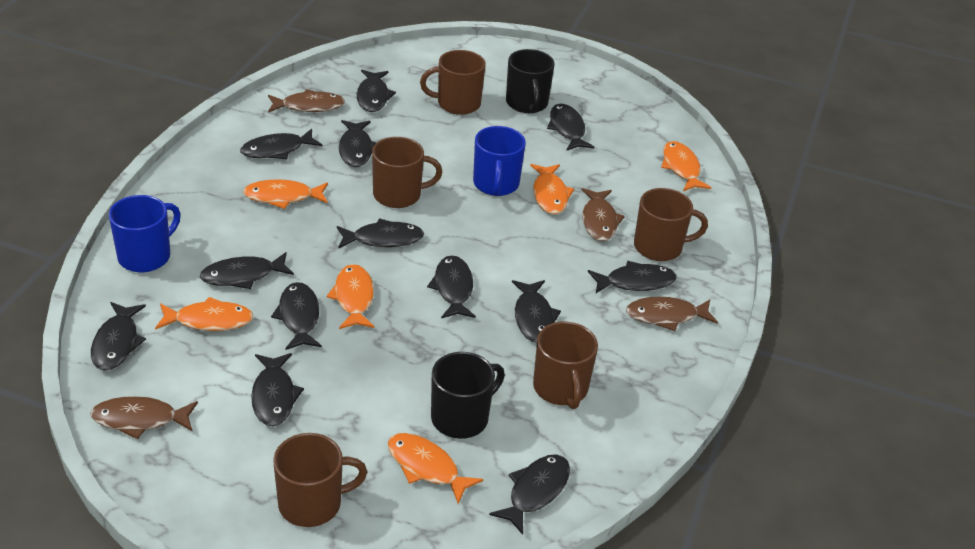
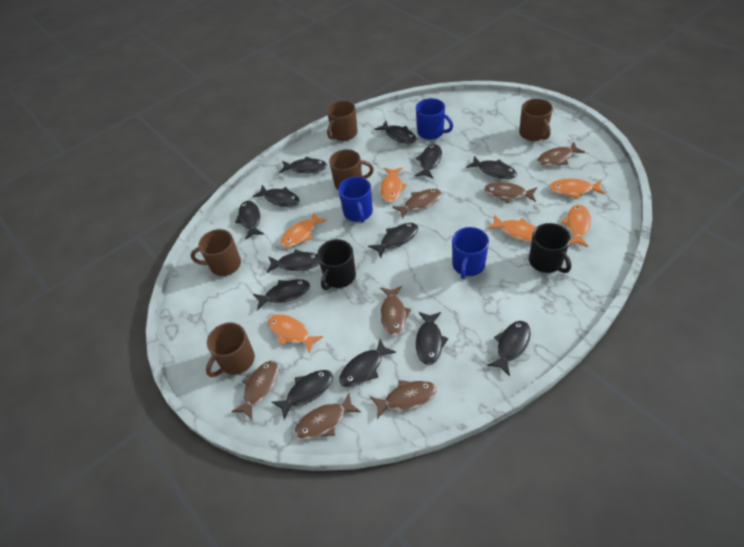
blue mug: 2 -> 3
brown fish: 4 -> 7

